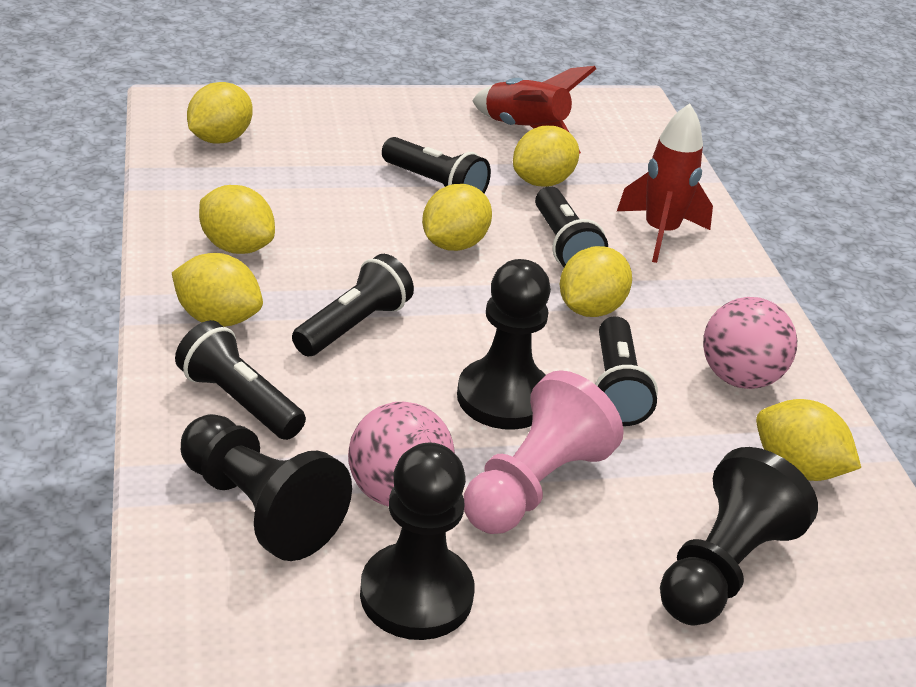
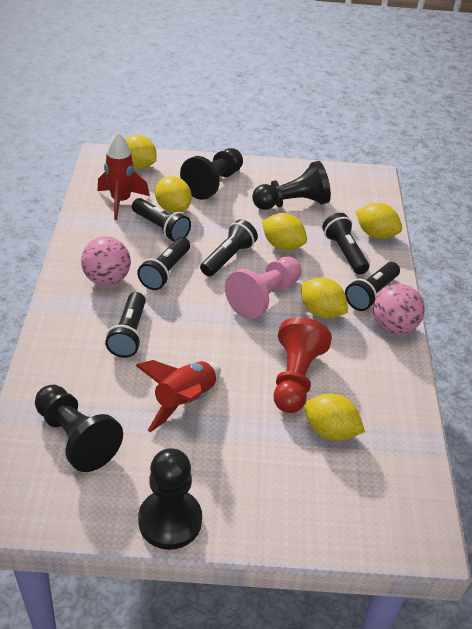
black flashlight: 5 -> 6
red pawn: 0 -> 1
yellow lemon: 7 -> 6

